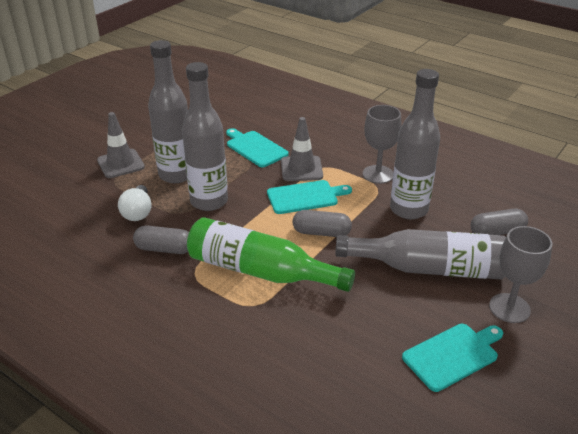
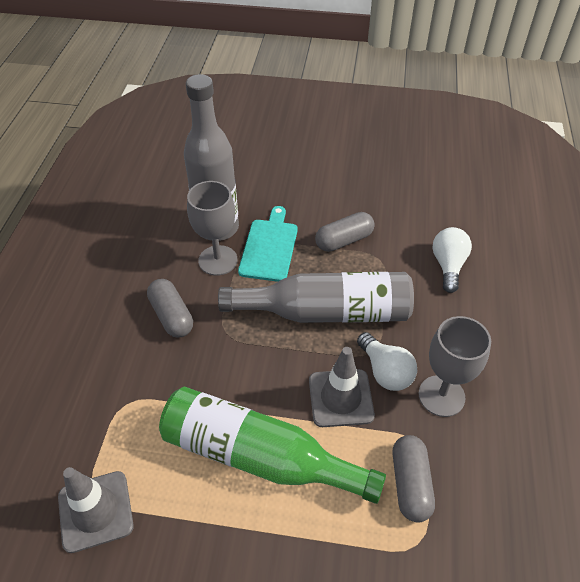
grey bottle: 4 -> 2
turquoise cutting board: 3 -> 1
white light bulb: 1 -> 2

